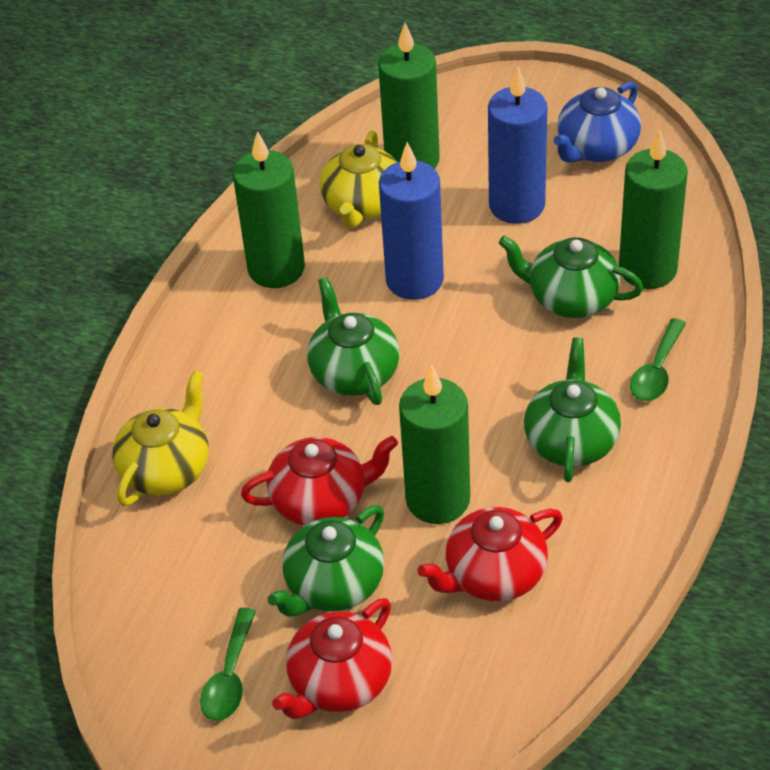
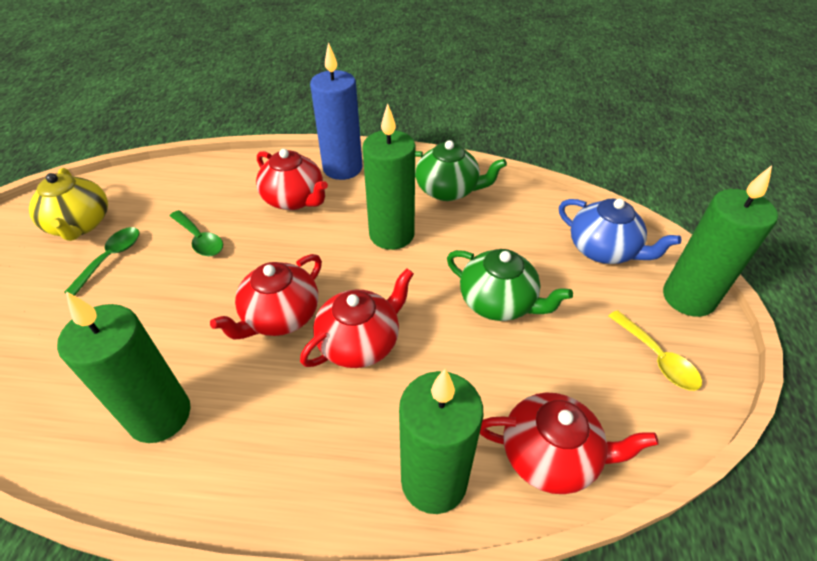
blue candle: 2 -> 1
green teapot: 4 -> 2
red teapot: 3 -> 4
yellow spoon: 0 -> 1
yellow teapot: 2 -> 1

